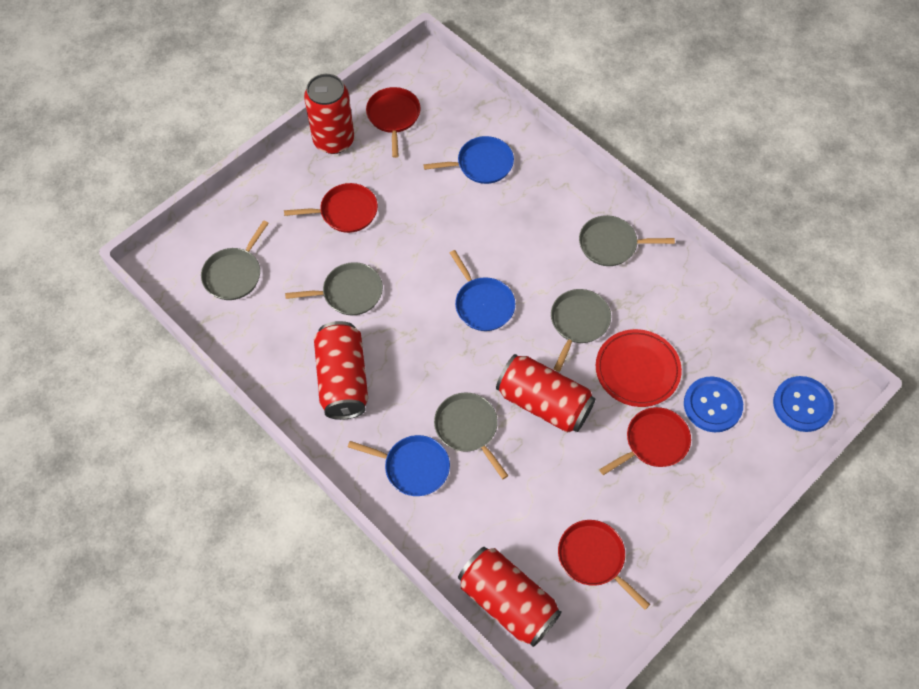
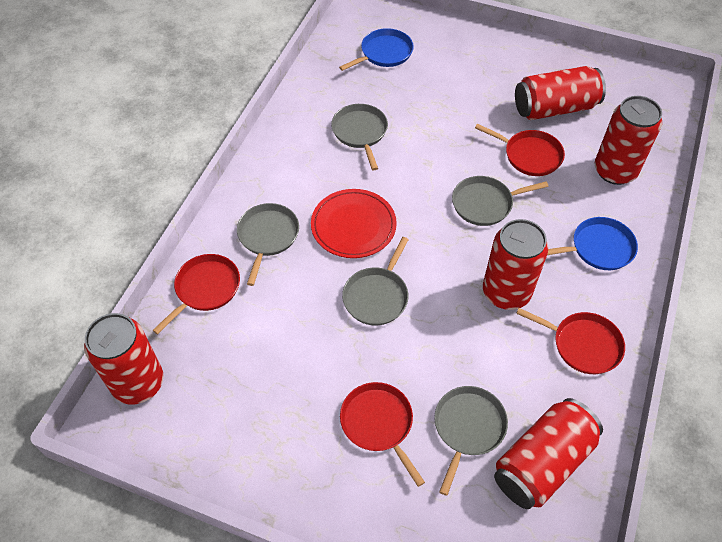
blue button: 2 -> 0
blue pan: 3 -> 2
red can: 4 -> 5

